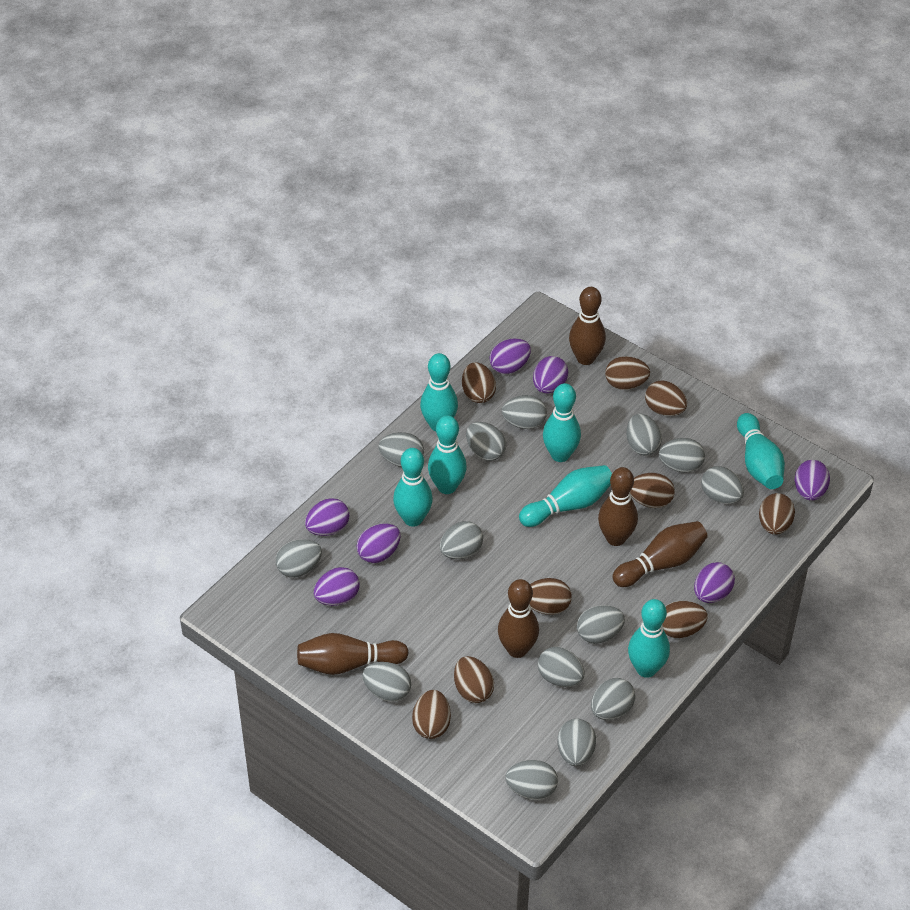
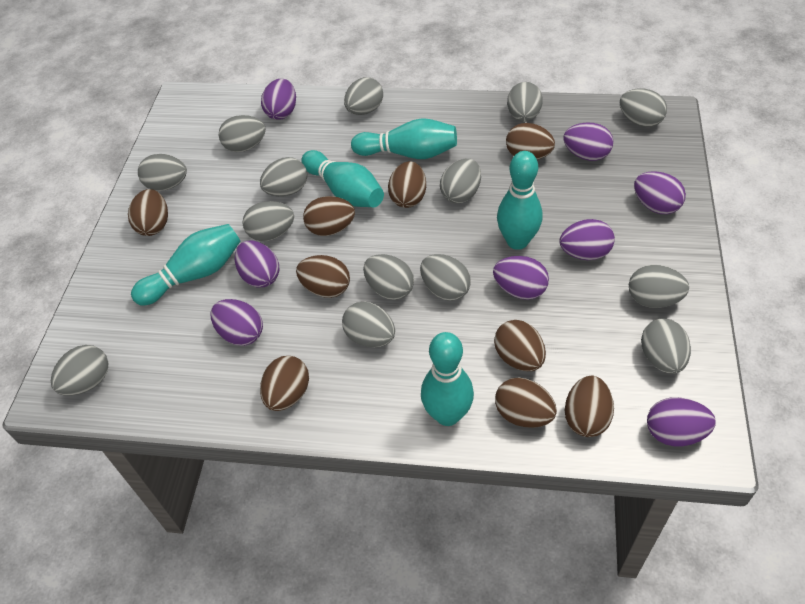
brown bowling pin: 5 -> 0
purple egg: 7 -> 8
turquoise bowling pin: 7 -> 5

